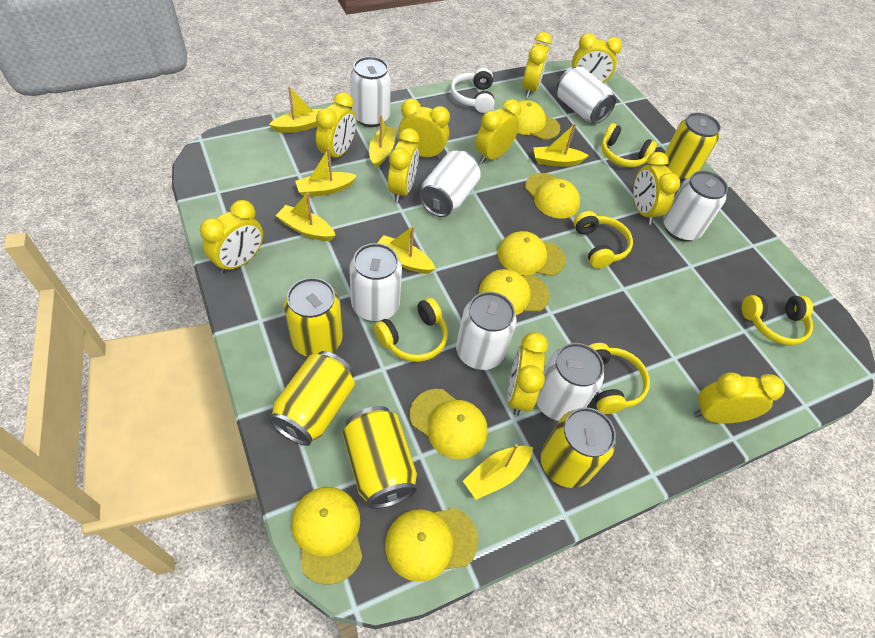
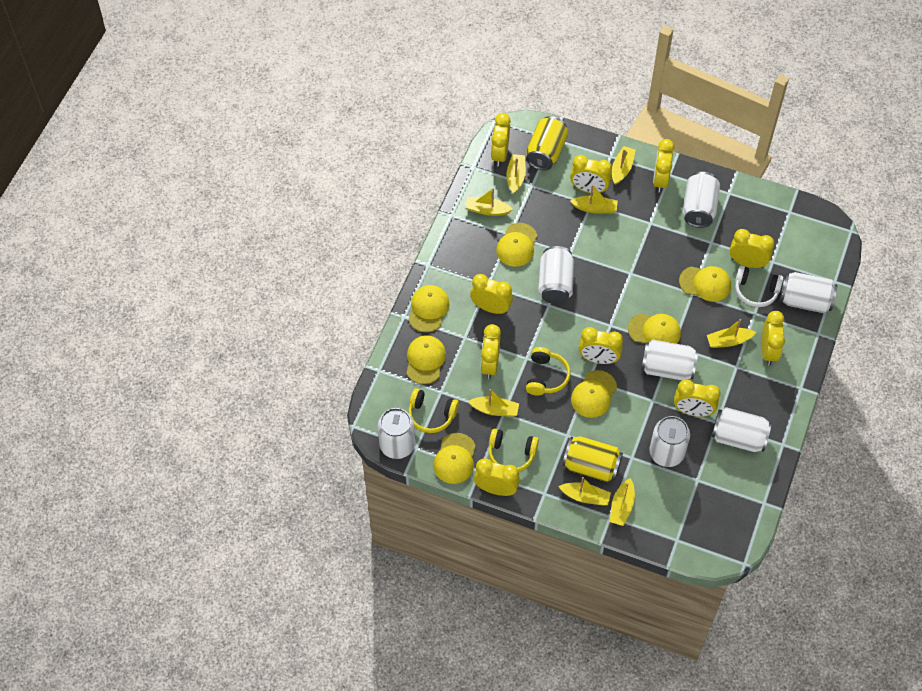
yellow boat: 7 -> 8
yellow can: 5 -> 2
yellow headphones: 5 -> 3

